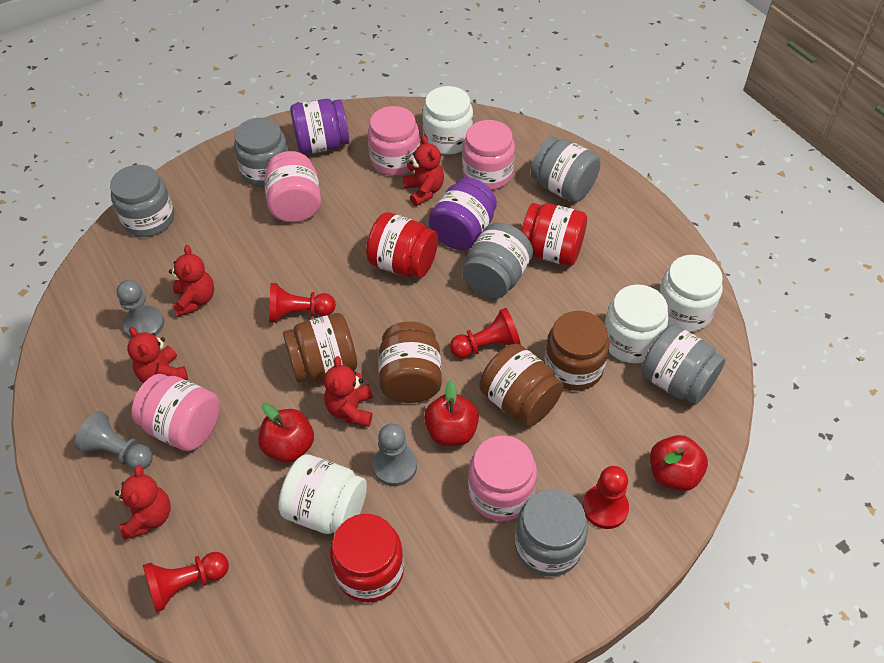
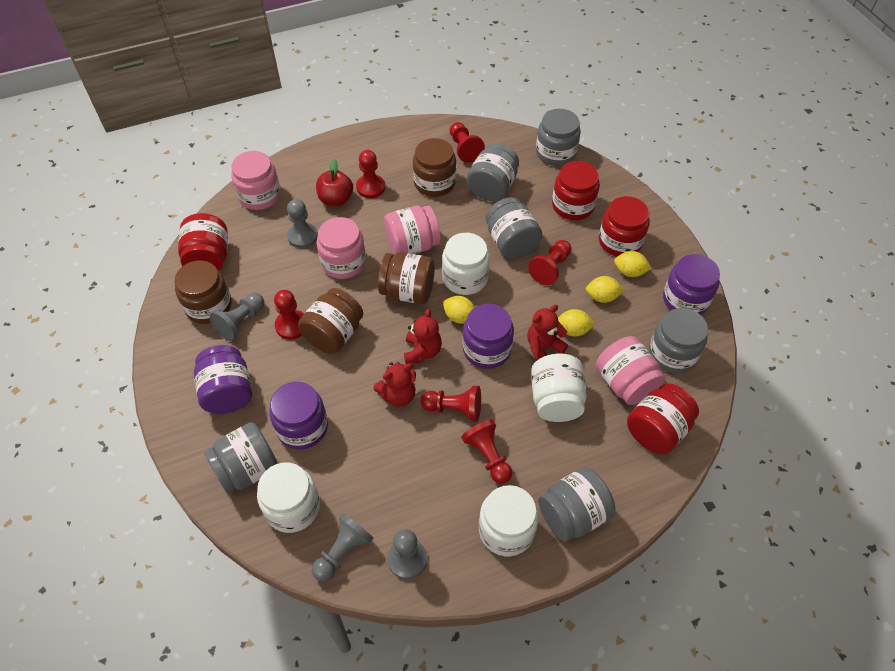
grey pawn: 3 -> 4
pink jar: 5 -> 4
purple jar: 2 -> 4
red apple: 3 -> 1
red jar: 3 -> 4
red pawn: 4 -> 6
red teddy bear: 5 -> 3
yellow lemon: 0 -> 4

